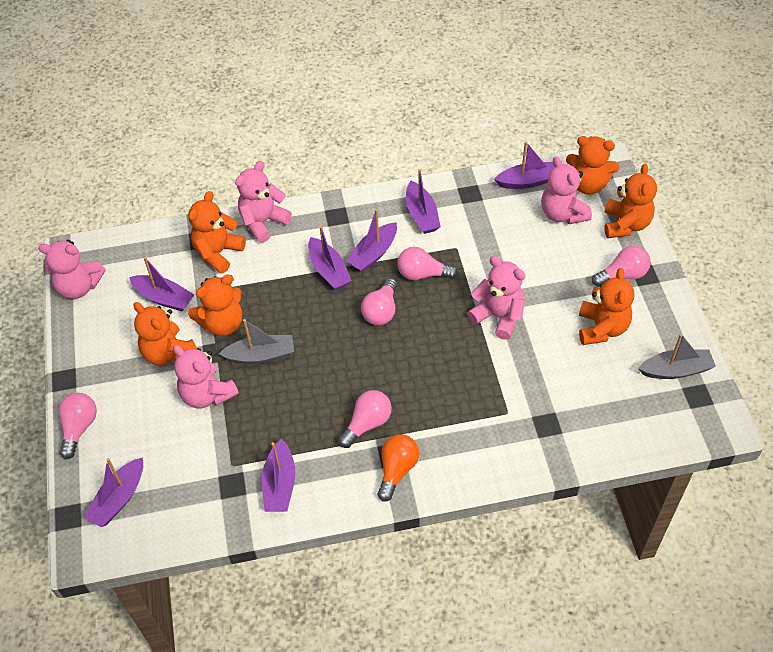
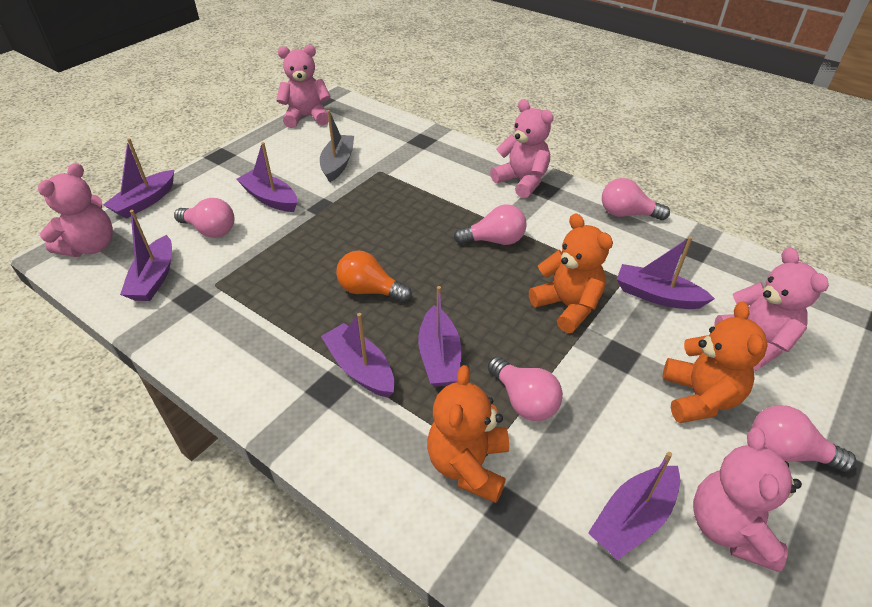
grey boat: 2 -> 1
orange teddy bear: 6 -> 3

